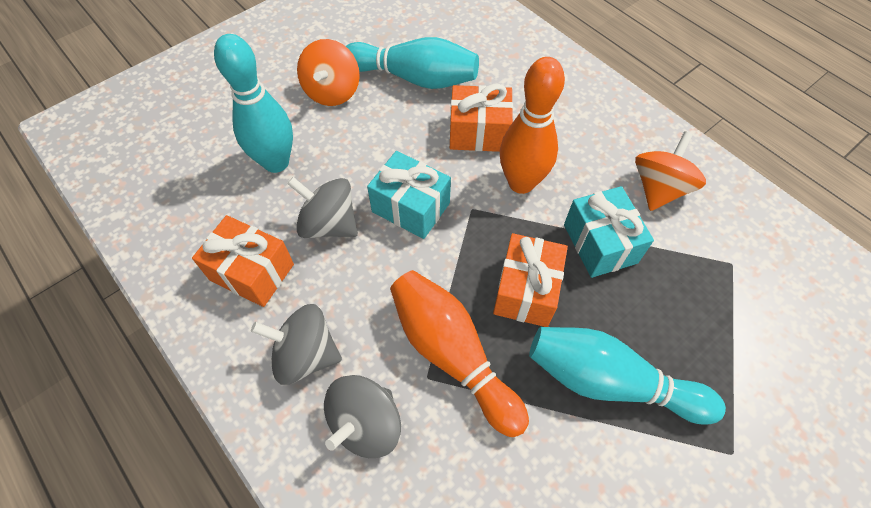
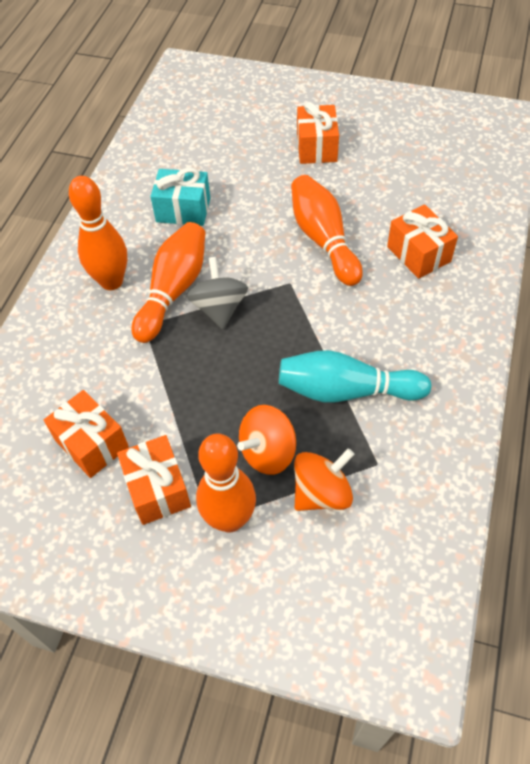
grey spinning top: 3 -> 1
orange bowling pin: 2 -> 4
orange gift: 3 -> 4
turquoise bowling pin: 3 -> 1
turquoise gift: 2 -> 1

